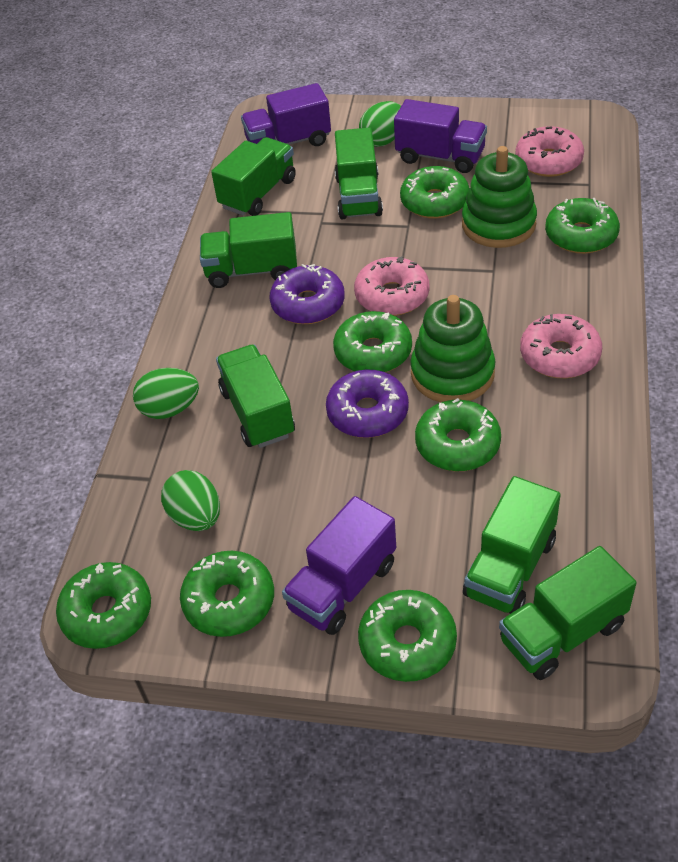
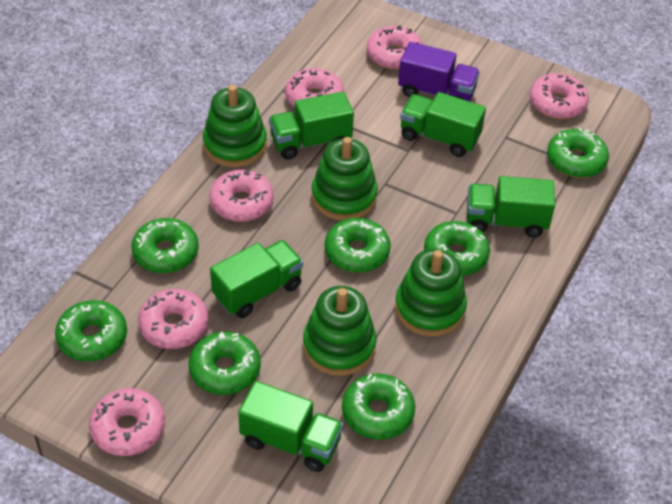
green egg: 3 -> 0
green stacking toy: 2 -> 4
green truck: 6 -> 5
pink donut: 3 -> 6
purple donut: 2 -> 0
purple truck: 3 -> 1

